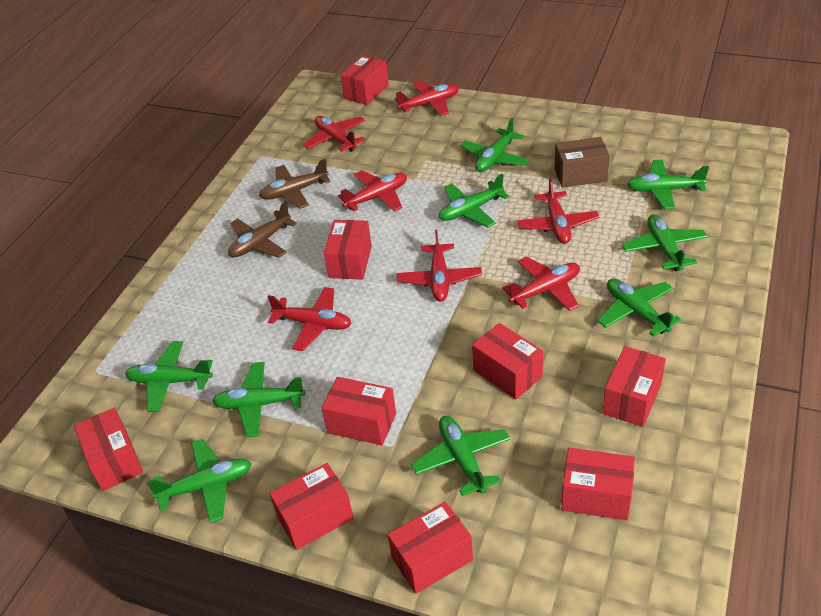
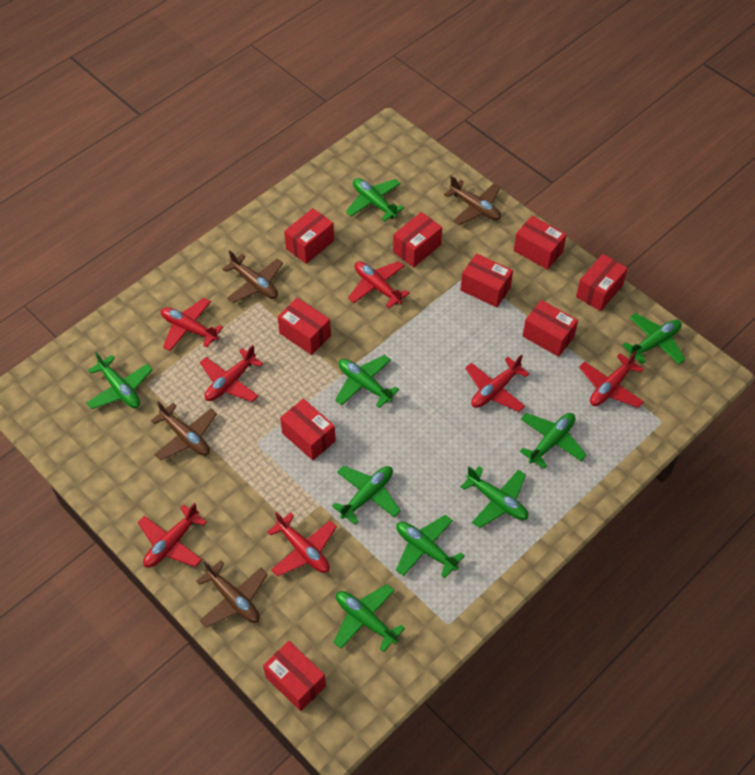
brown box: 1 -> 0
brown plane: 2 -> 4

